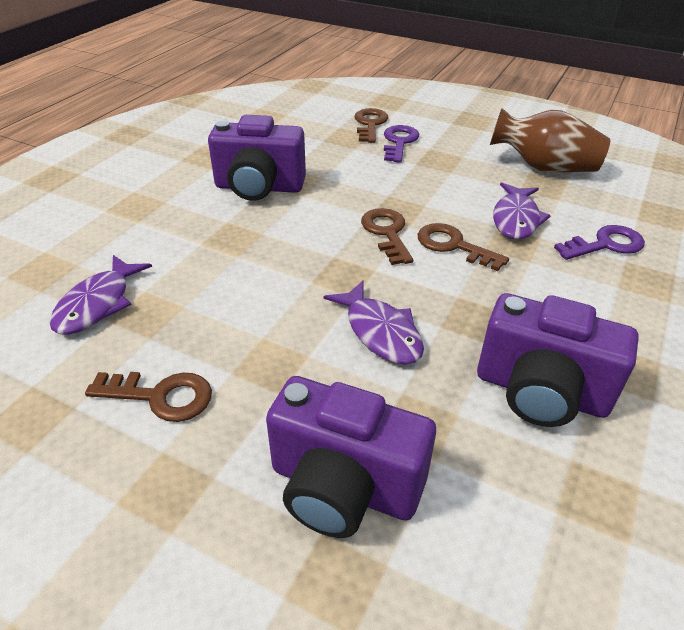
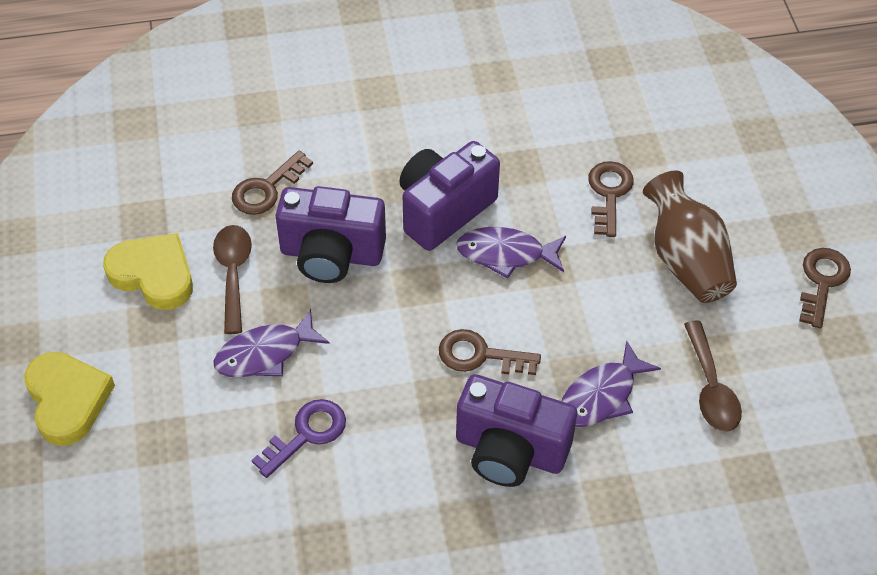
brown spoon: 0 -> 2
purple key: 2 -> 1
yellow heart: 0 -> 2

